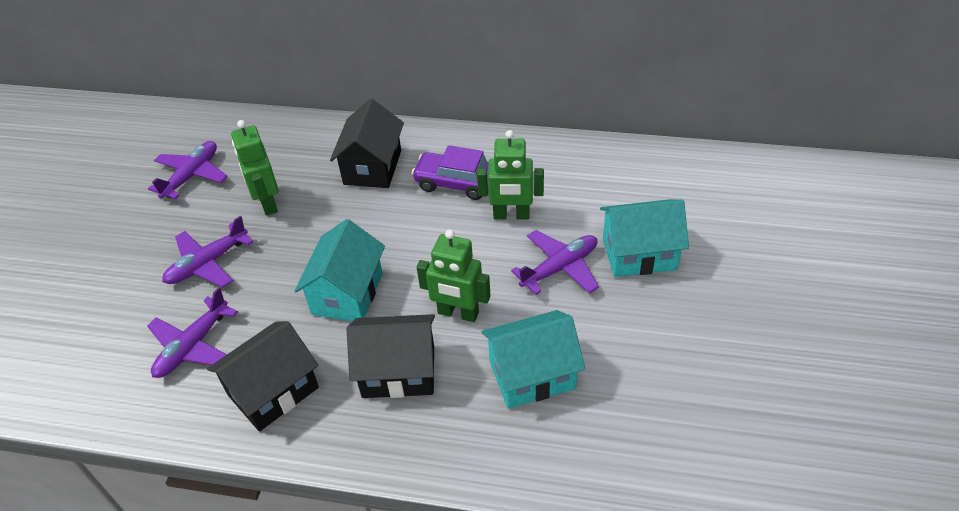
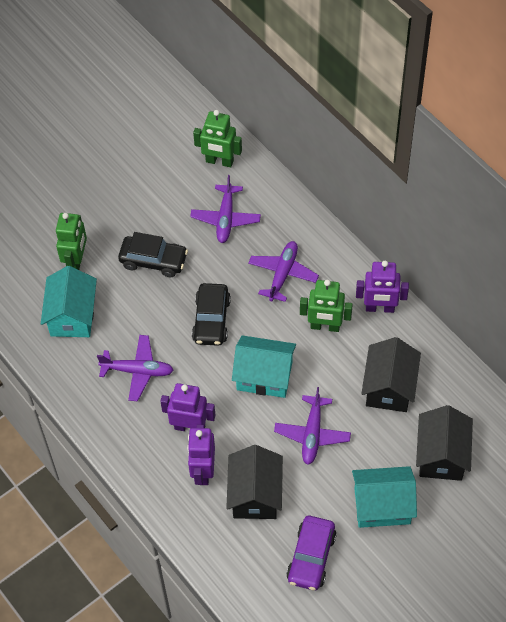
black car: 0 -> 2
purple robot: 0 -> 3

